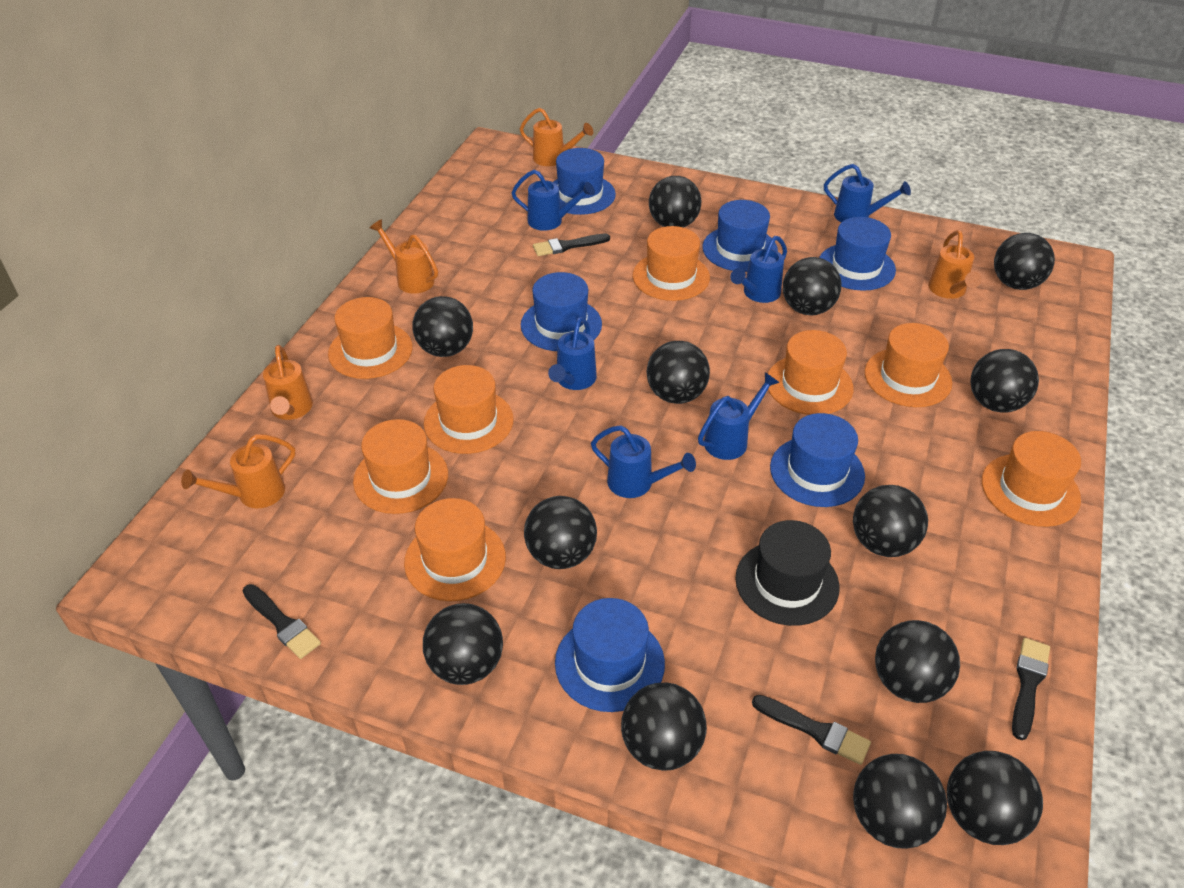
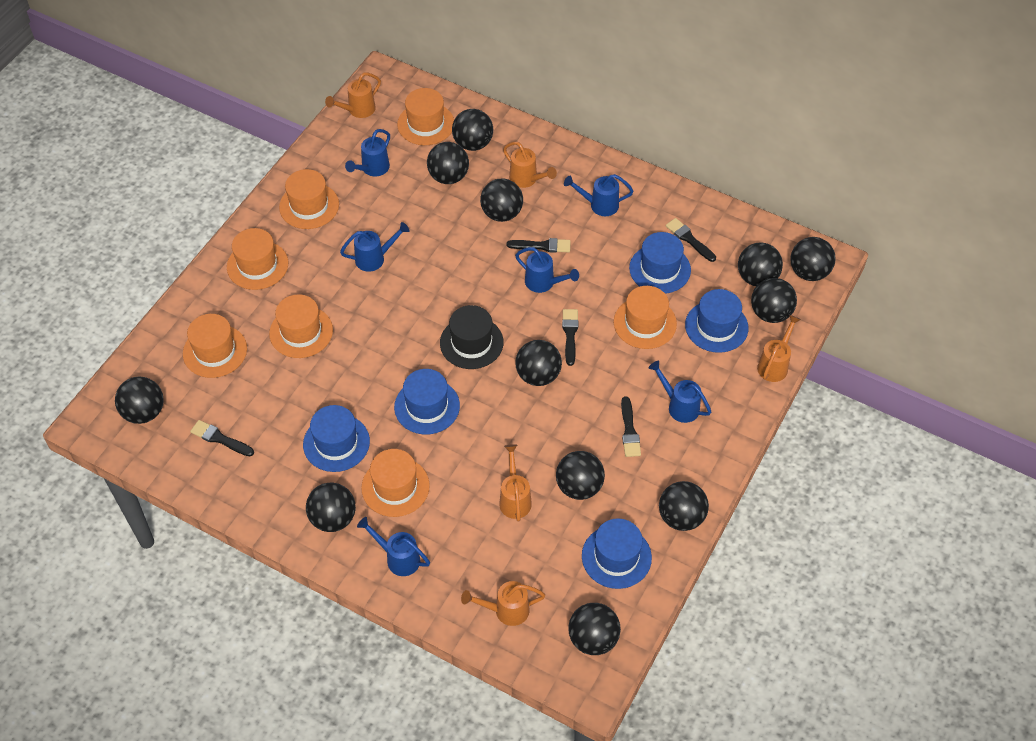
black ball: 13 -> 12
black brush: 4 -> 5
blue hat: 6 -> 5
orange hat: 8 -> 7

